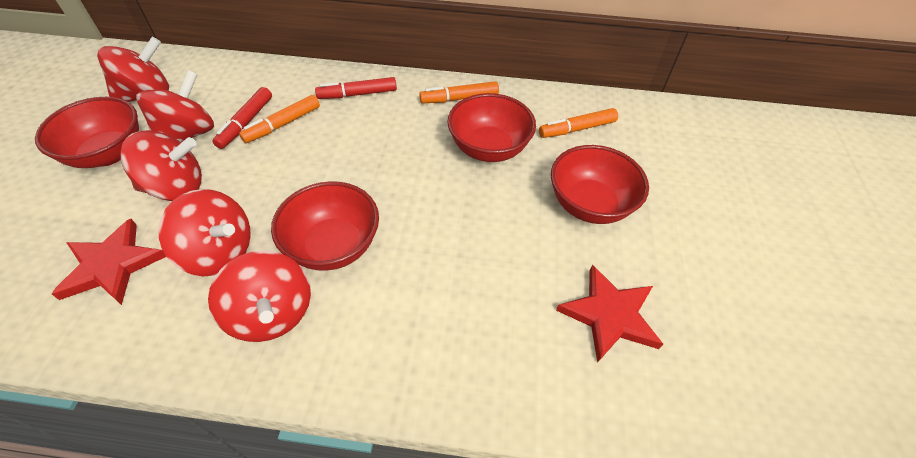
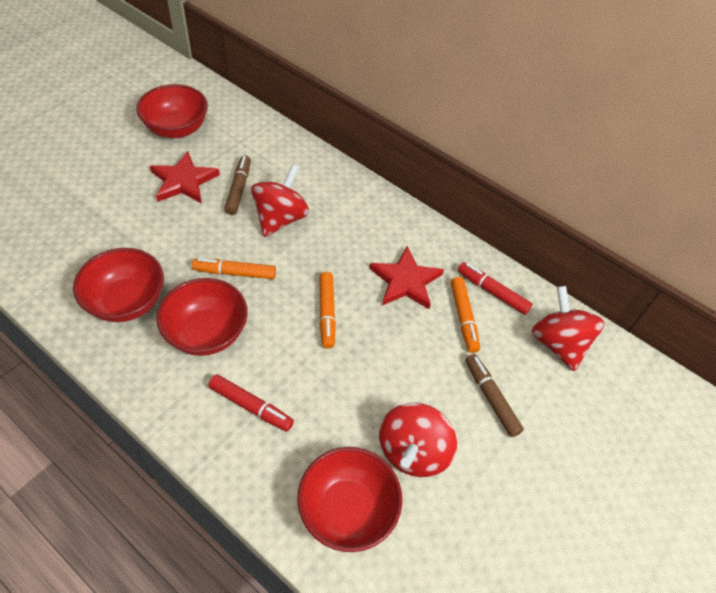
brown marker: 0 -> 2
red spinning top: 5 -> 3

